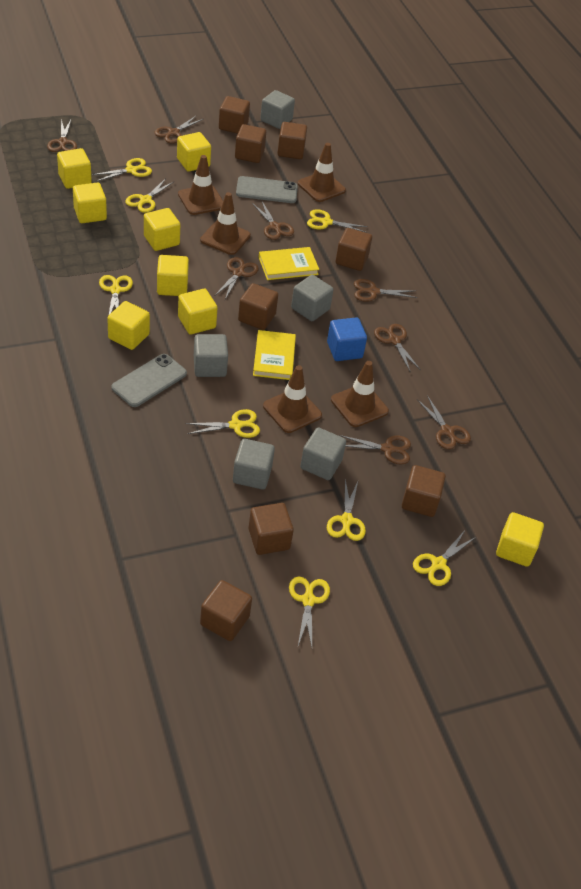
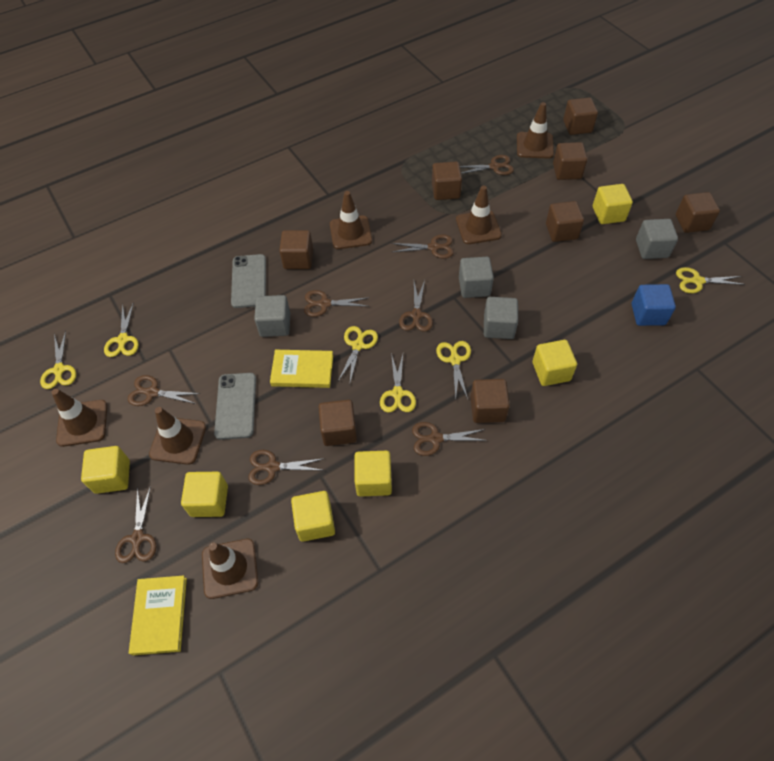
brown traffic cone: 5 -> 6
grey cube: 5 -> 4
yellow cube: 8 -> 6
yellow scissors: 8 -> 6

